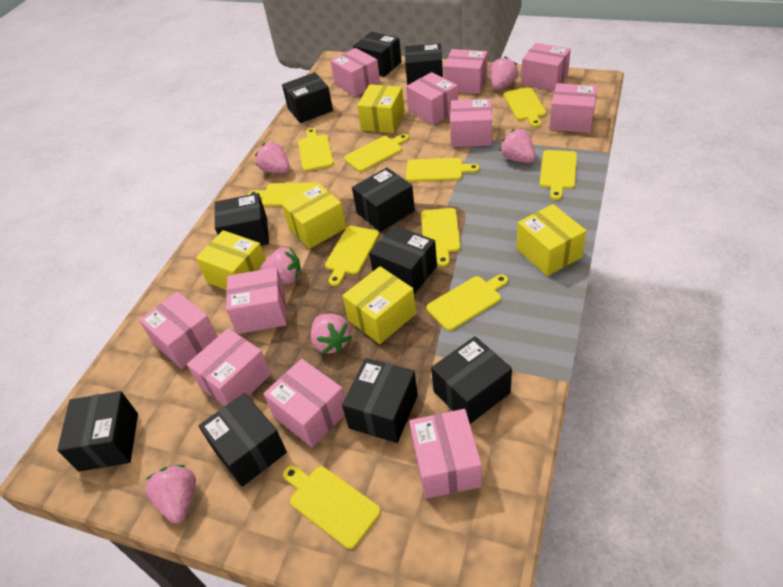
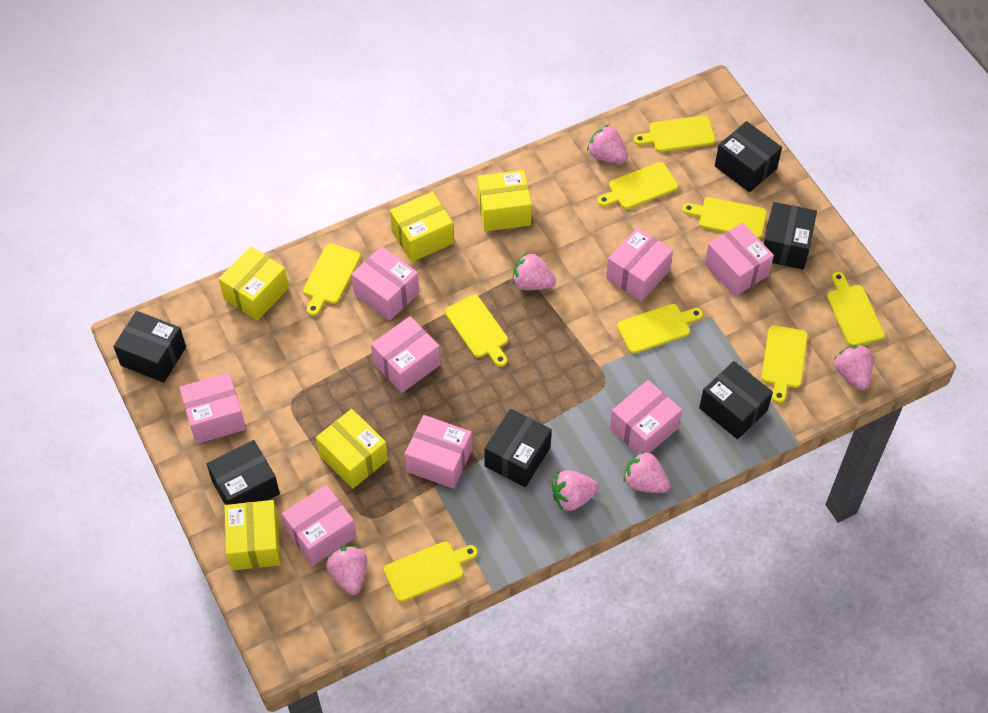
black box: 10 -> 6
pink box: 11 -> 8
yellow cutting board: 10 -> 9

